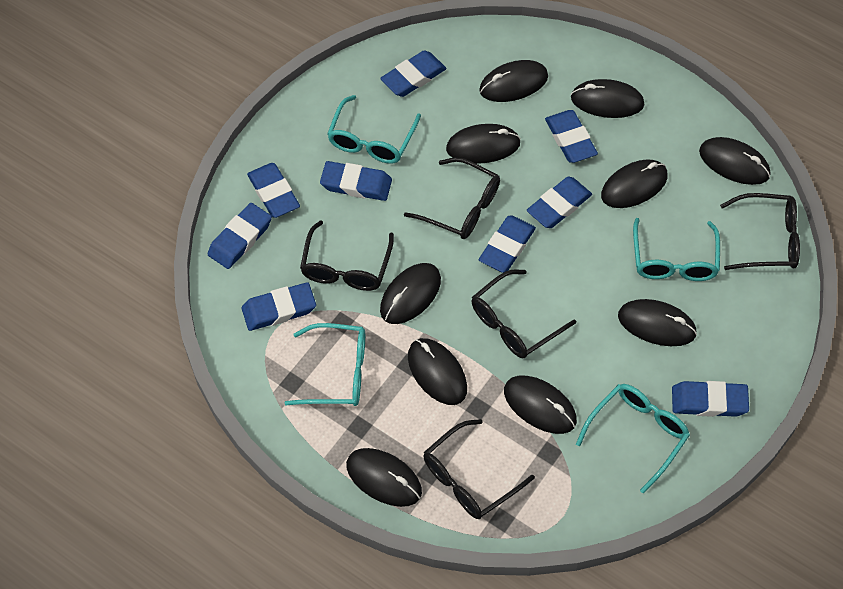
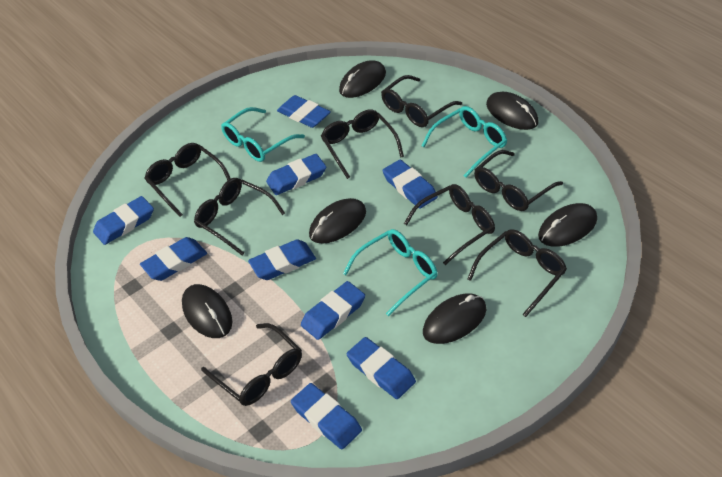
black glasses: 5 -> 8
black mouse: 10 -> 6
turquoise glasses: 4 -> 3

